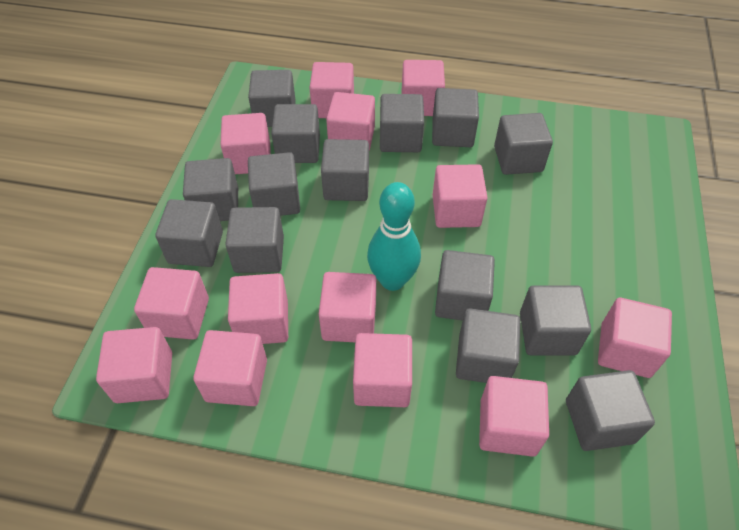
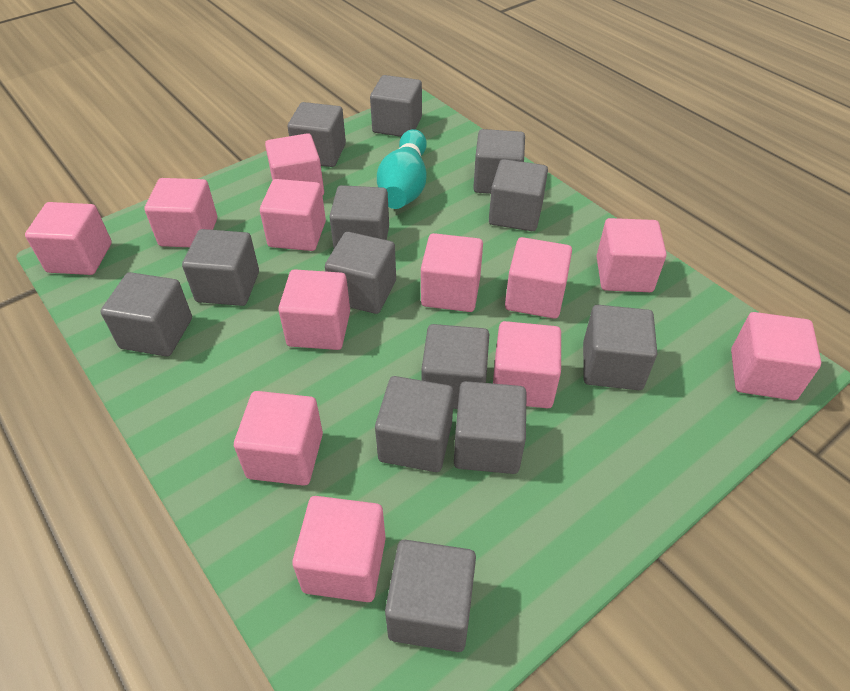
grey cube: 14 -> 13
pink cube: 13 -> 12

